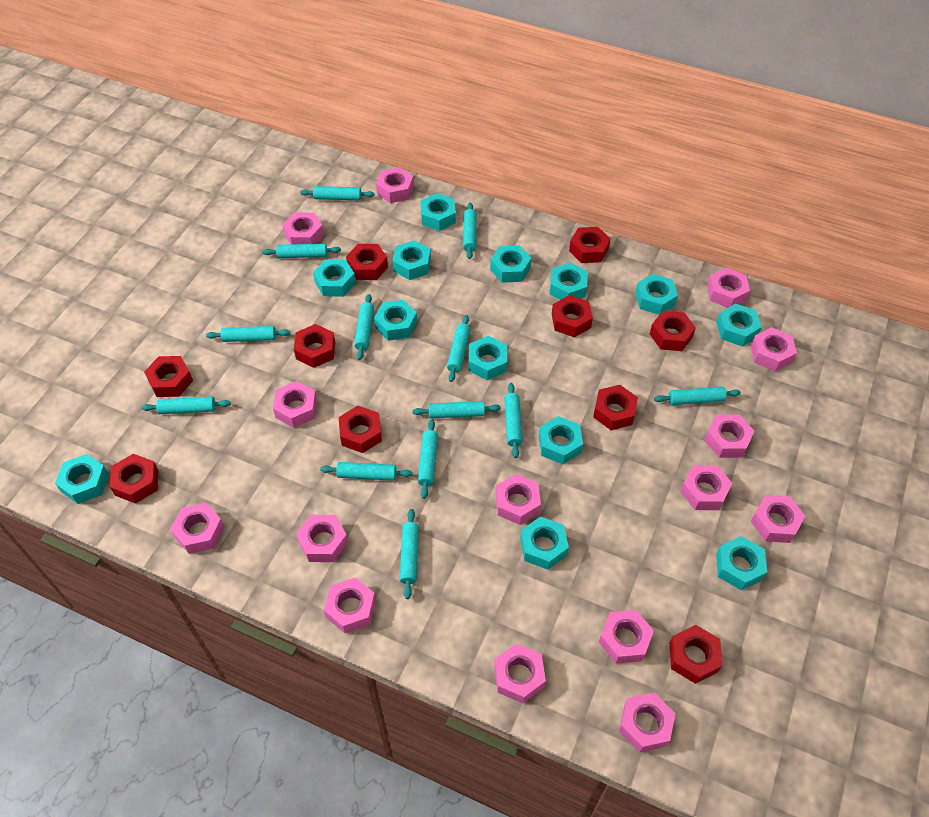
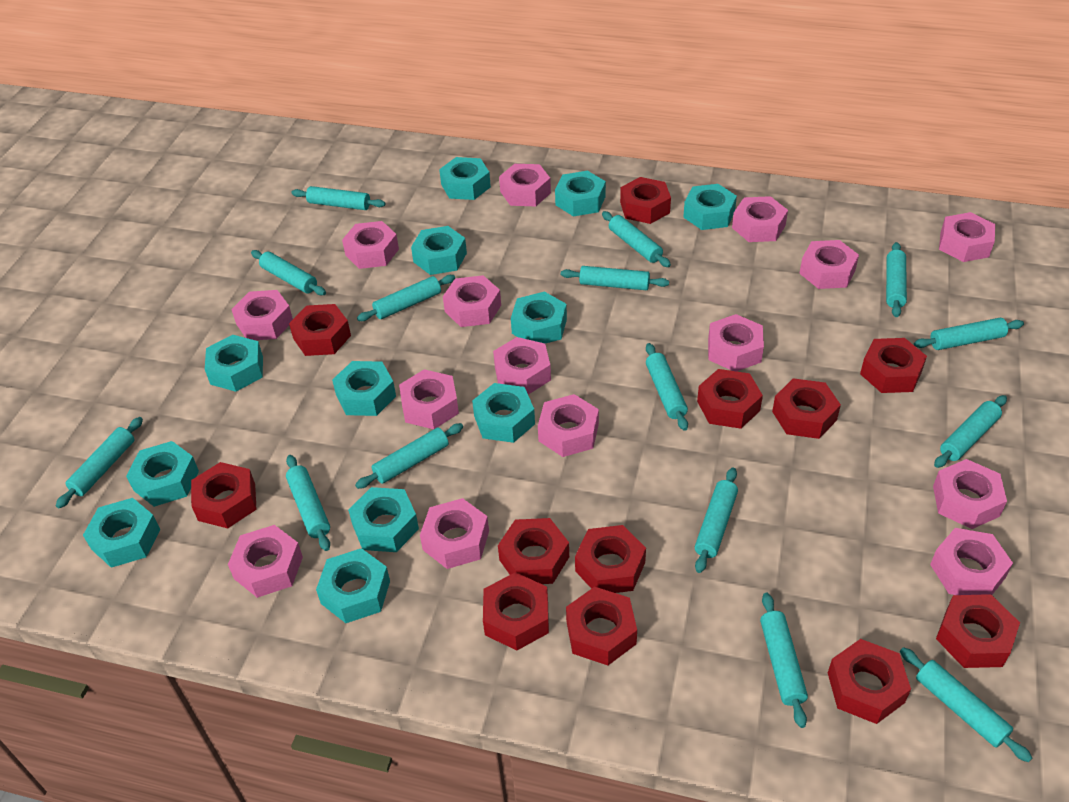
red nut: 10 -> 12
turquoise nut: 13 -> 12
turquoise rolling pin: 13 -> 15

